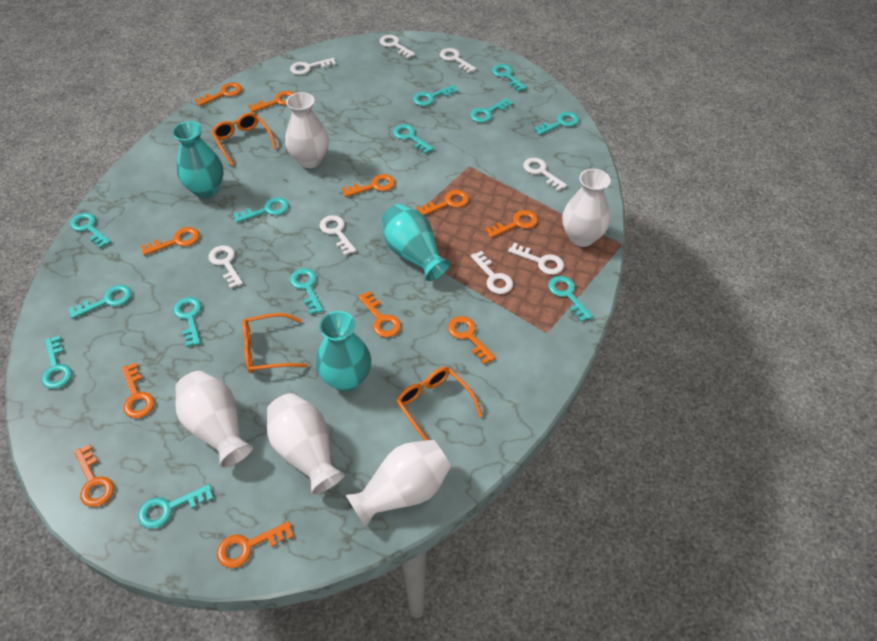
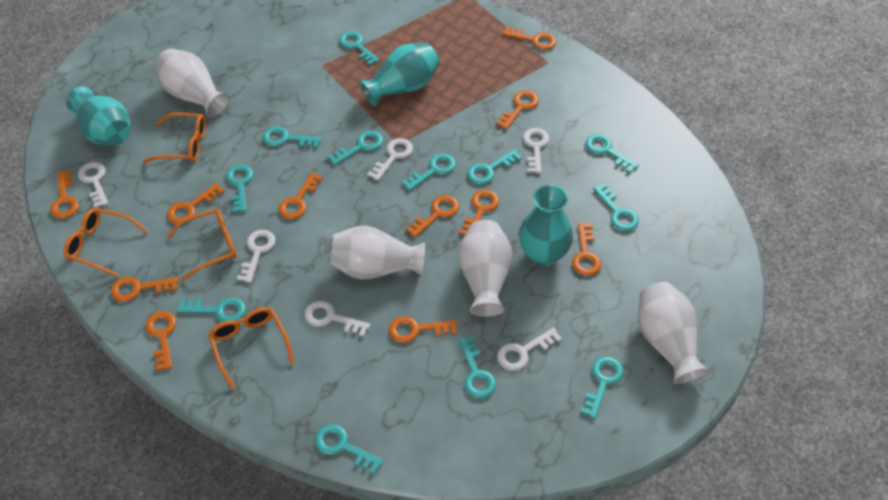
orange glasses: 3 -> 4
turquoise key: 13 -> 12
white key: 8 -> 6
white vase: 5 -> 4

